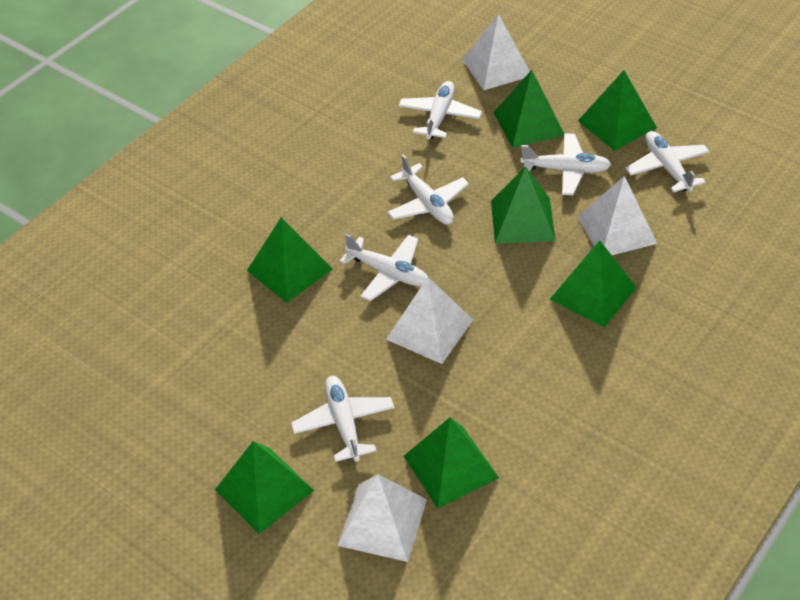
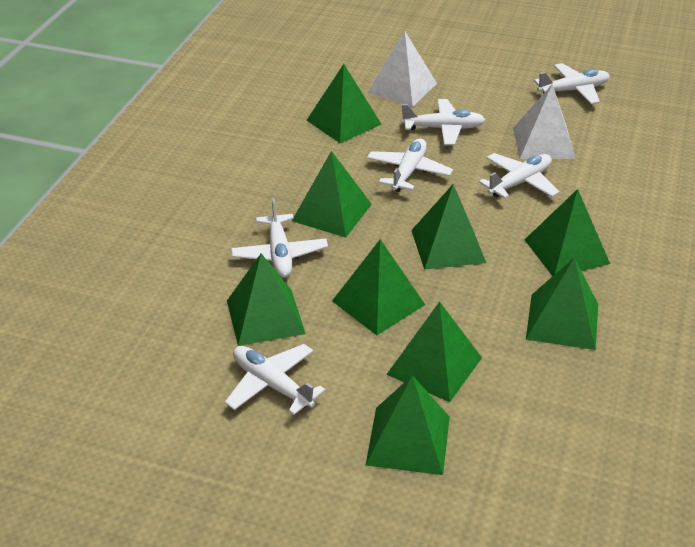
green pyramid: 7 -> 9
white pyramid: 4 -> 2

